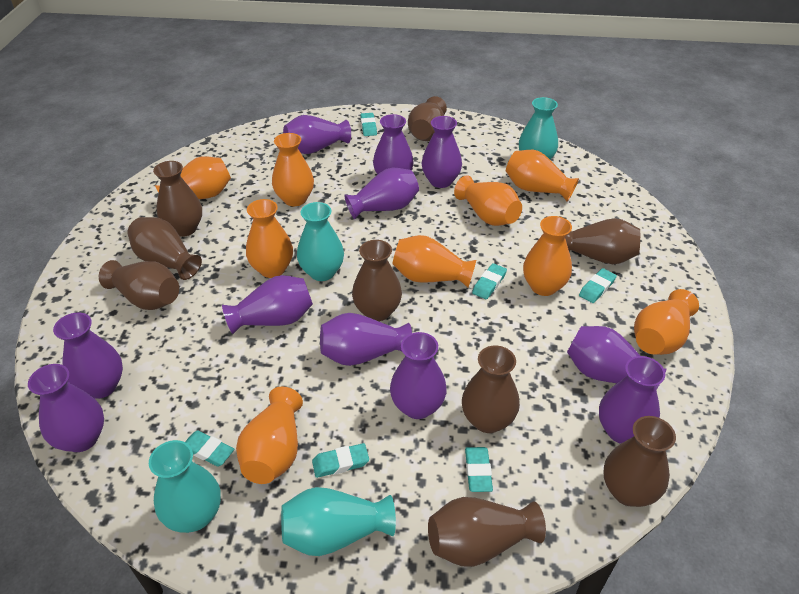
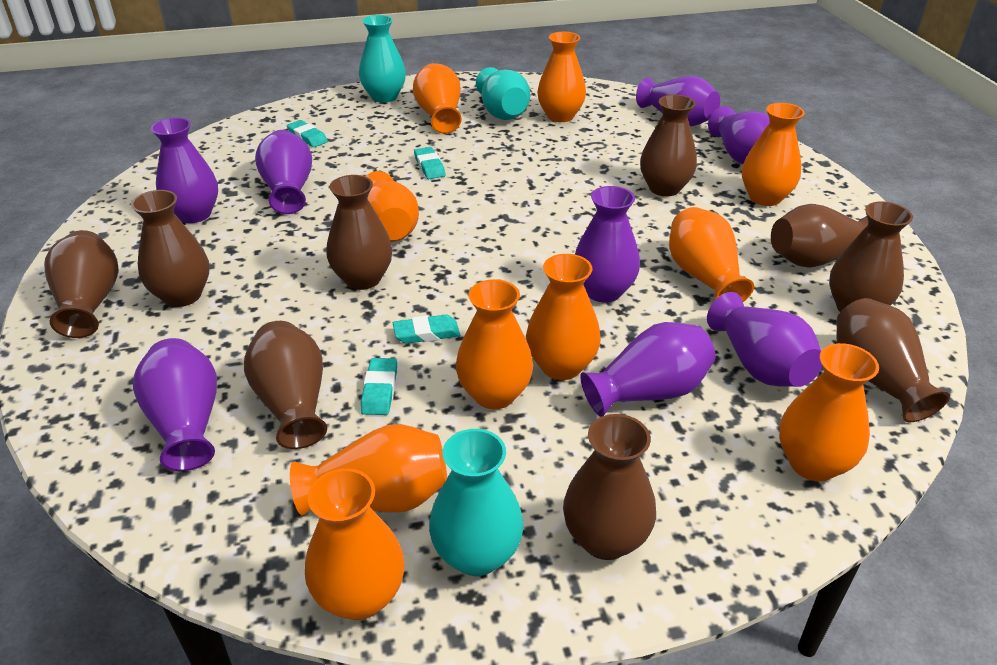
orange vase: 9 -> 10
purple vase: 11 -> 8
turquoise eraser: 6 -> 4
turquoise vase: 4 -> 3

